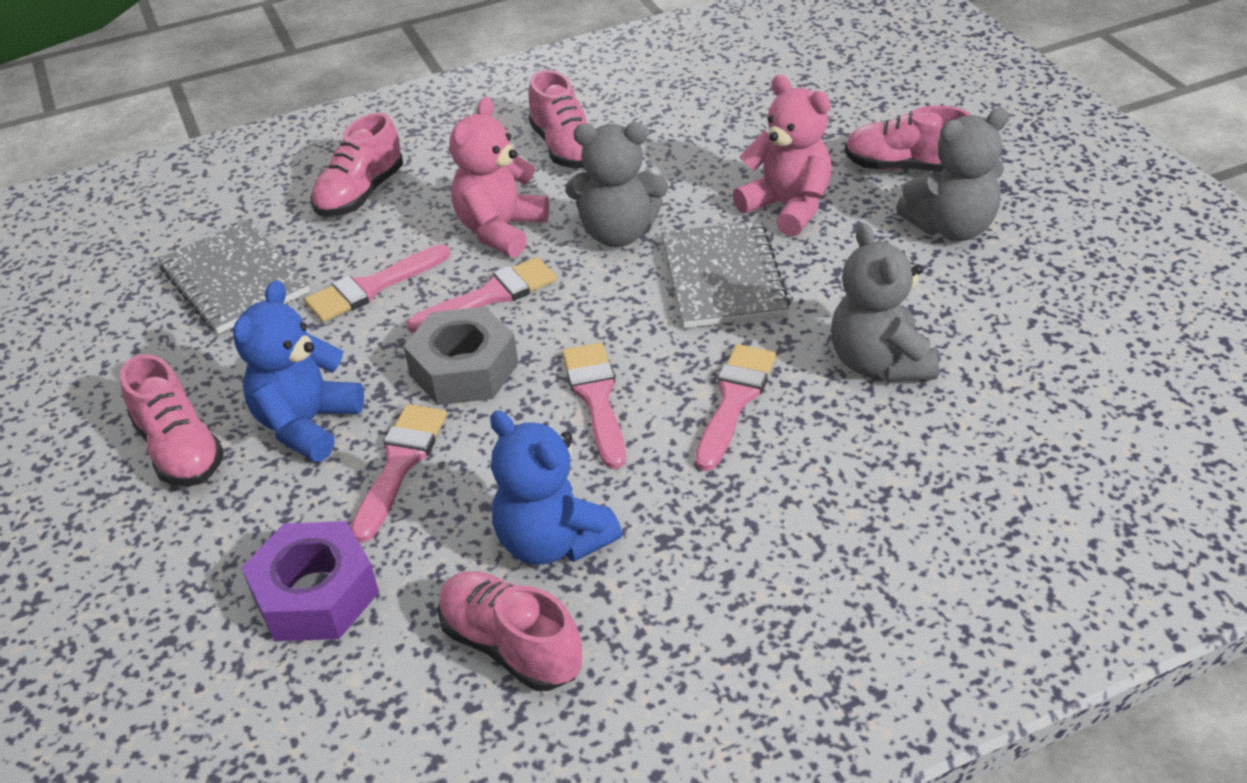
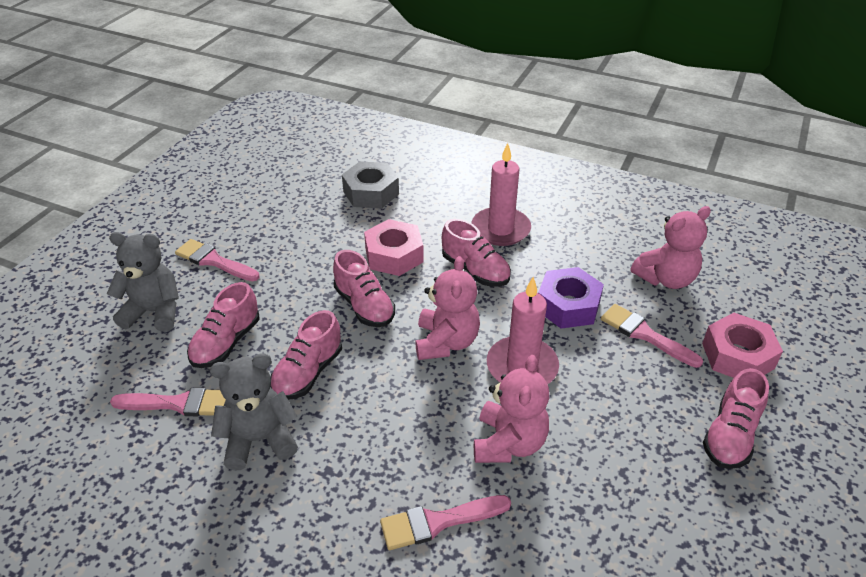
blue teddy bear: 2 -> 0
grey notebook: 2 -> 0
grey teddy bear: 3 -> 2
pink brush: 5 -> 4
pink candle: 0 -> 2
pink nut: 0 -> 2
pink teddy bear: 2 -> 3

